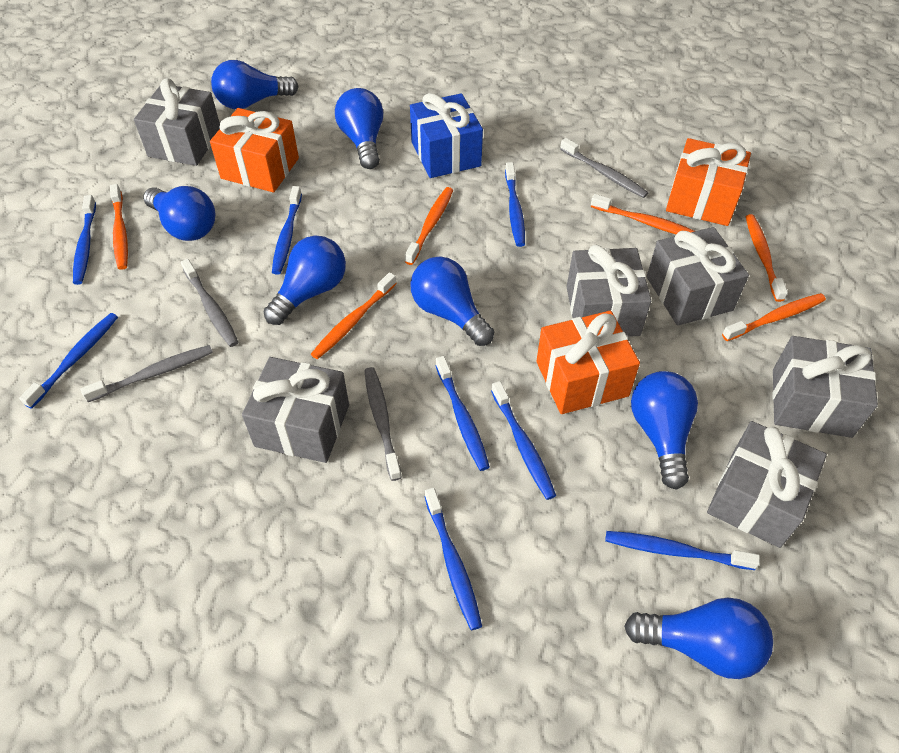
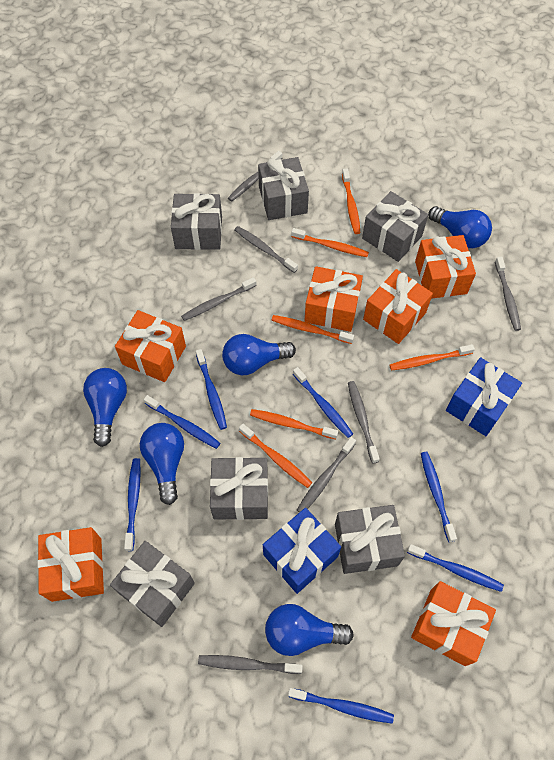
blue gift: 1 -> 2
blue light bulb: 7 -> 5
blue toothbrush: 8 -> 7
grey toothbrush: 4 -> 7
orange gift: 3 -> 6

